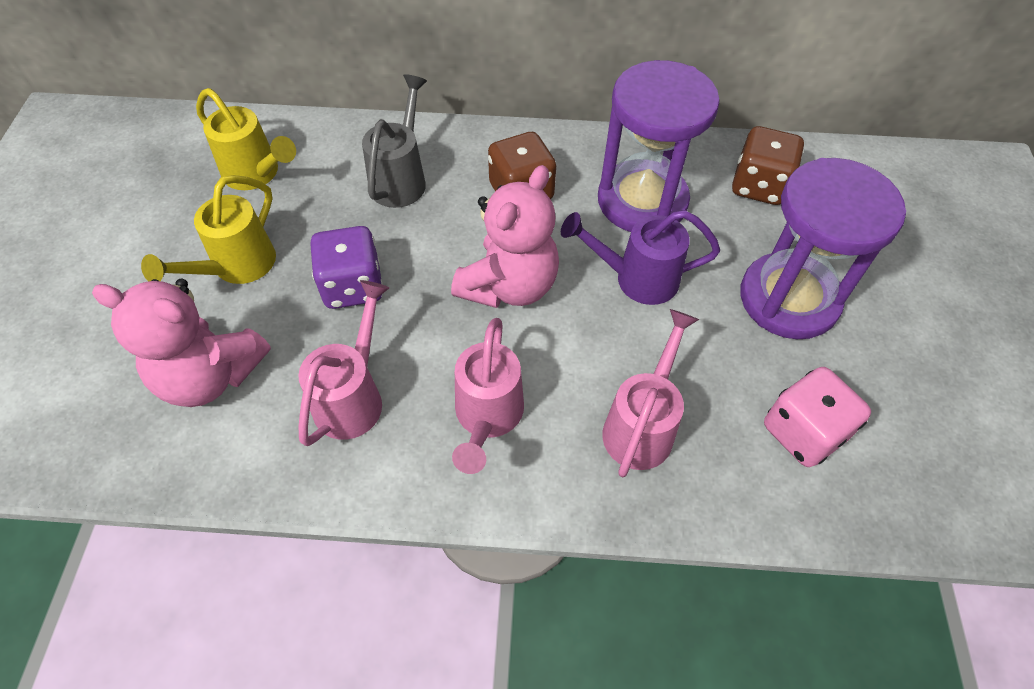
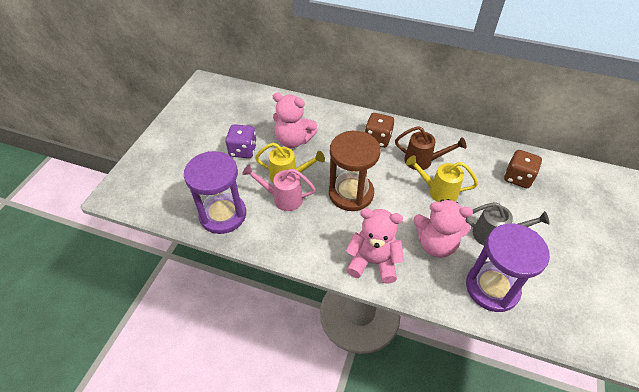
brown hourglass: 0 -> 1
brown watering can: 0 -> 1
pink dice: 1 -> 0
pink teddy bear: 2 -> 3
pink watering can: 3 -> 1
purple watering can: 1 -> 0

